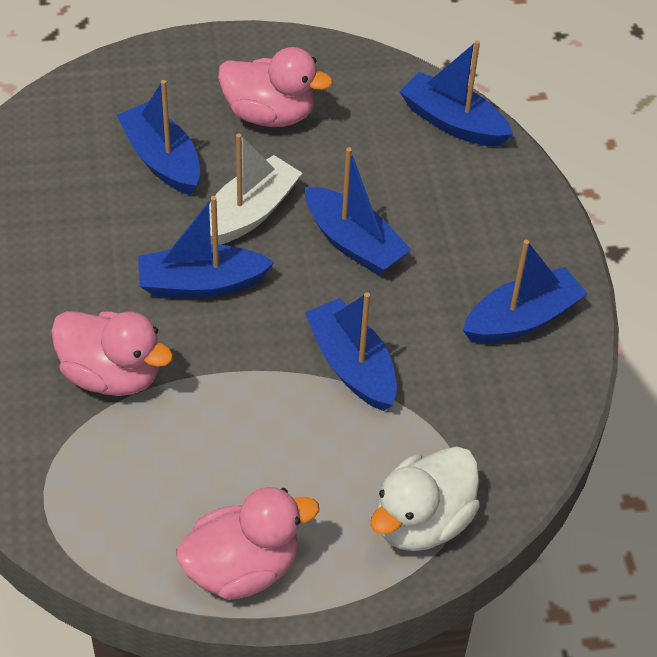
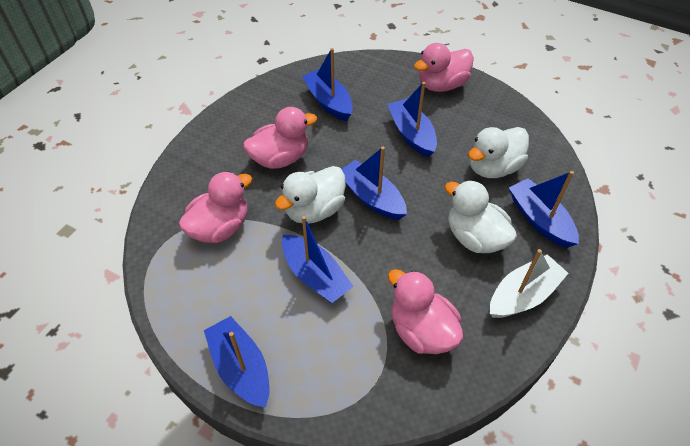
pink duck: 3 -> 4
white duck: 1 -> 3

